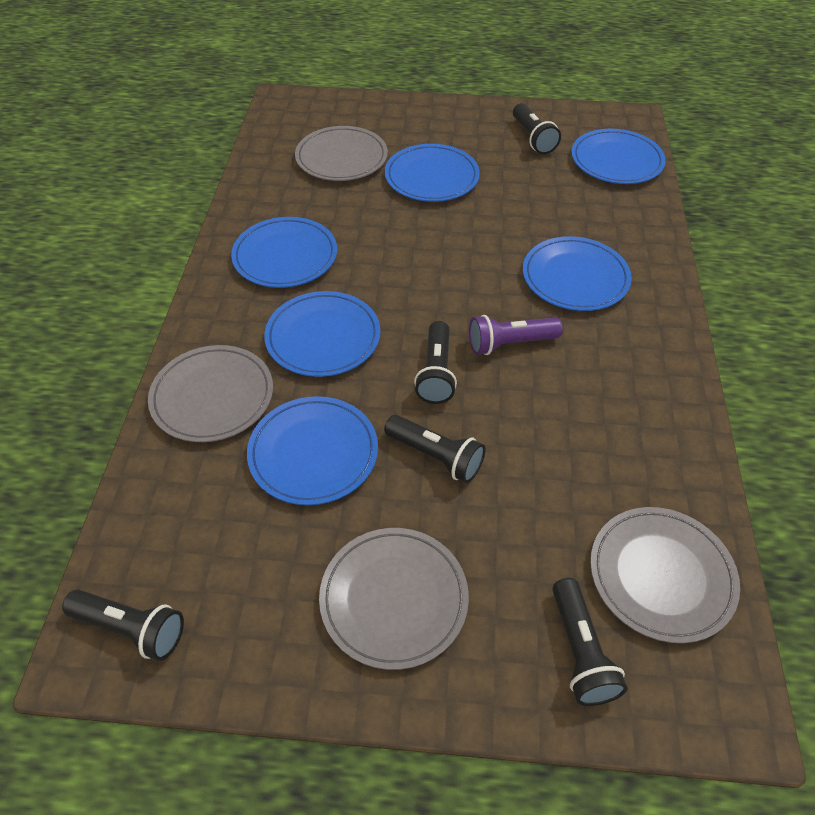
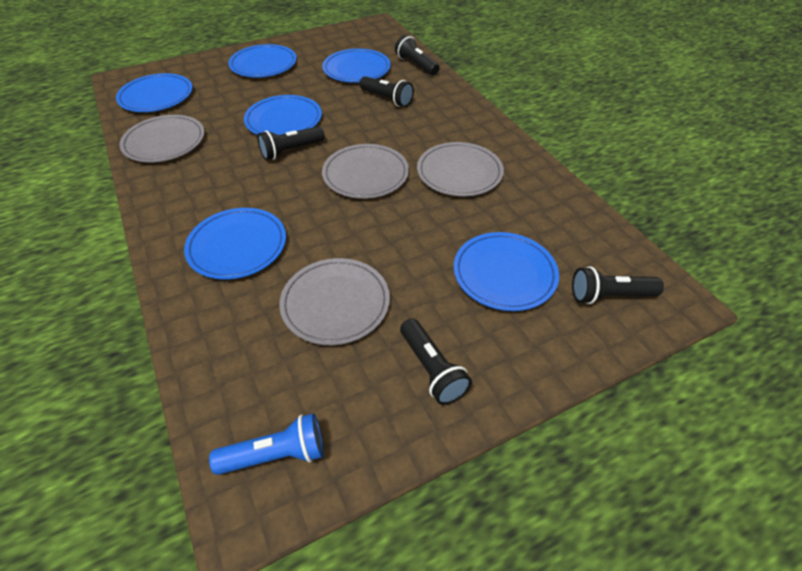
blue flashlight: 0 -> 1
purple flashlight: 1 -> 0

